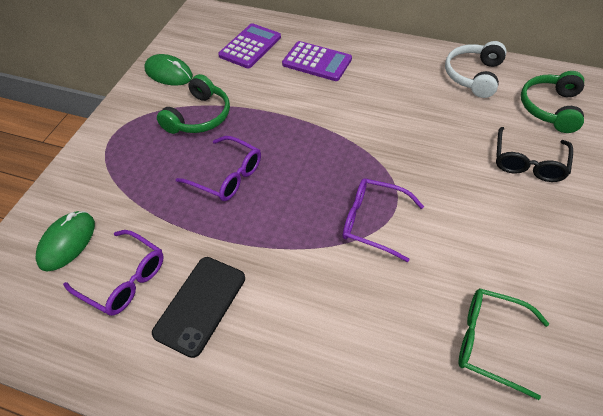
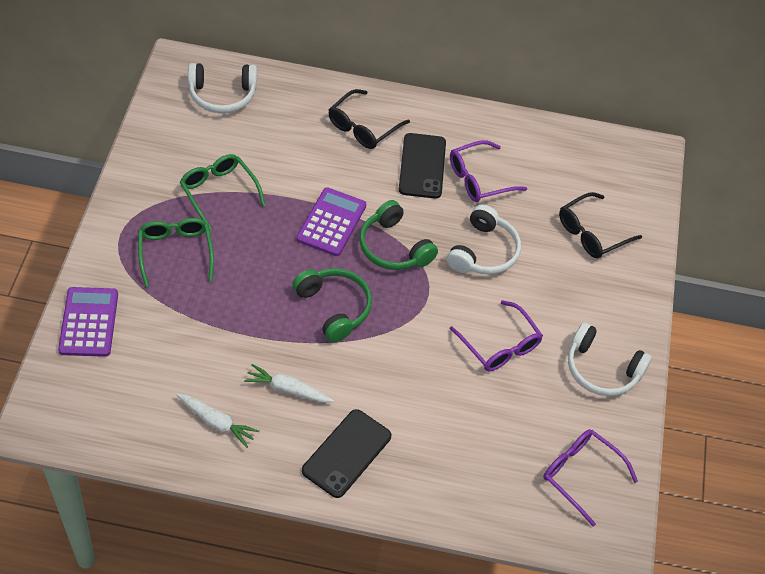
black glasses: 1 -> 2
black phone: 1 -> 2
green glasses: 1 -> 2
green mouse: 2 -> 0
white carrot: 0 -> 2
white headphones: 1 -> 3

